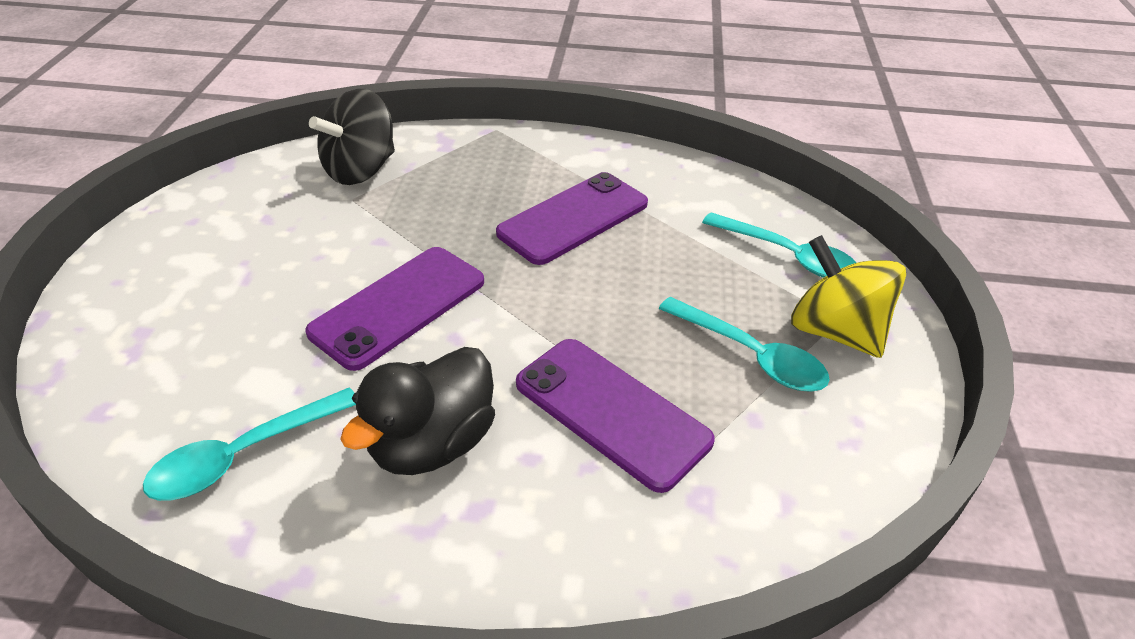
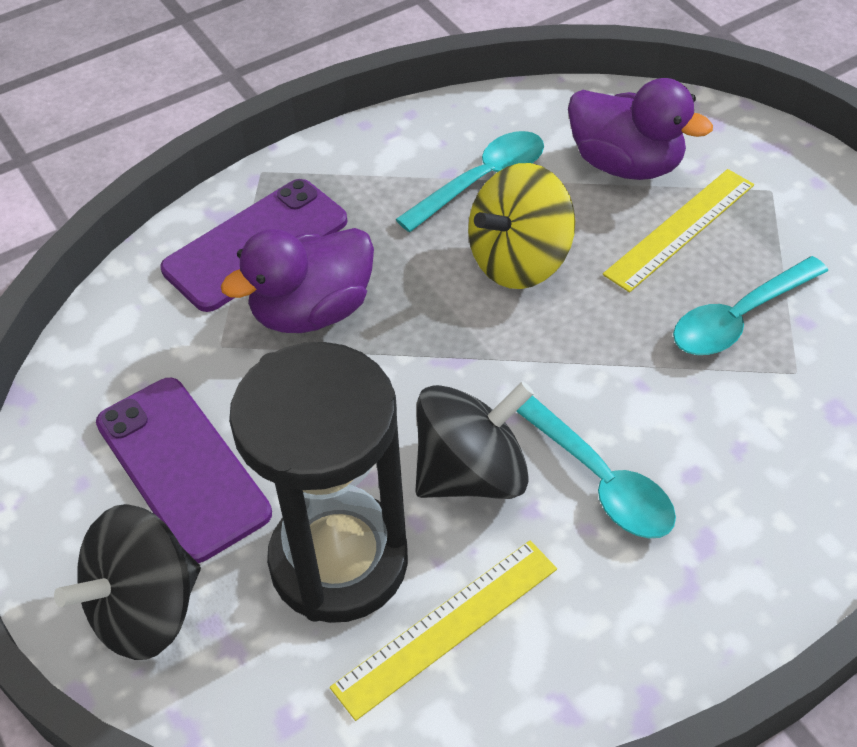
black duck: 1 -> 0
black hourglass: 0 -> 1
black spinning top: 1 -> 2
purple duck: 0 -> 2
purple phone: 3 -> 2
yellow ruler: 0 -> 2

